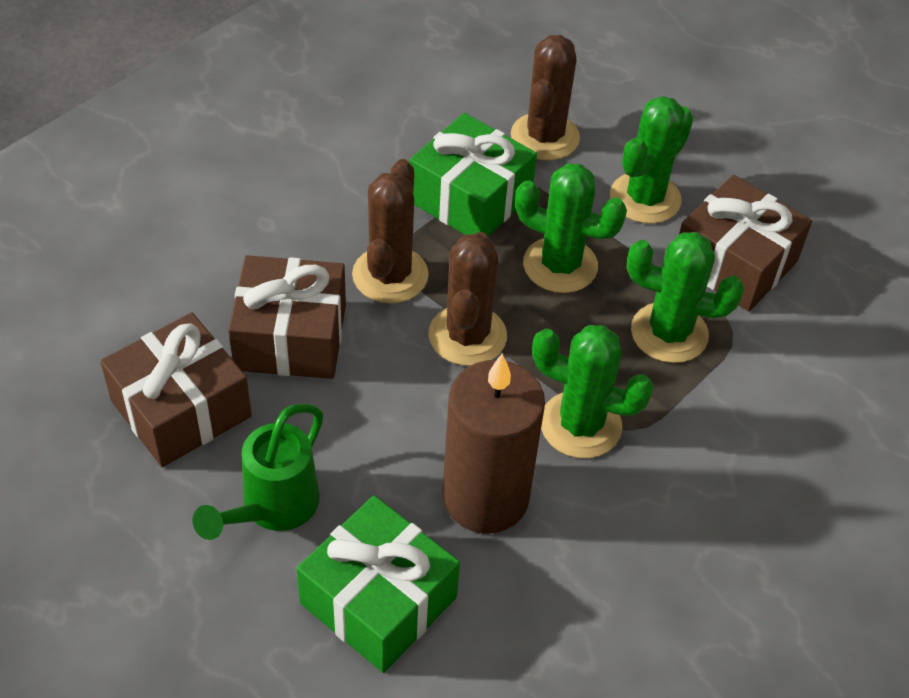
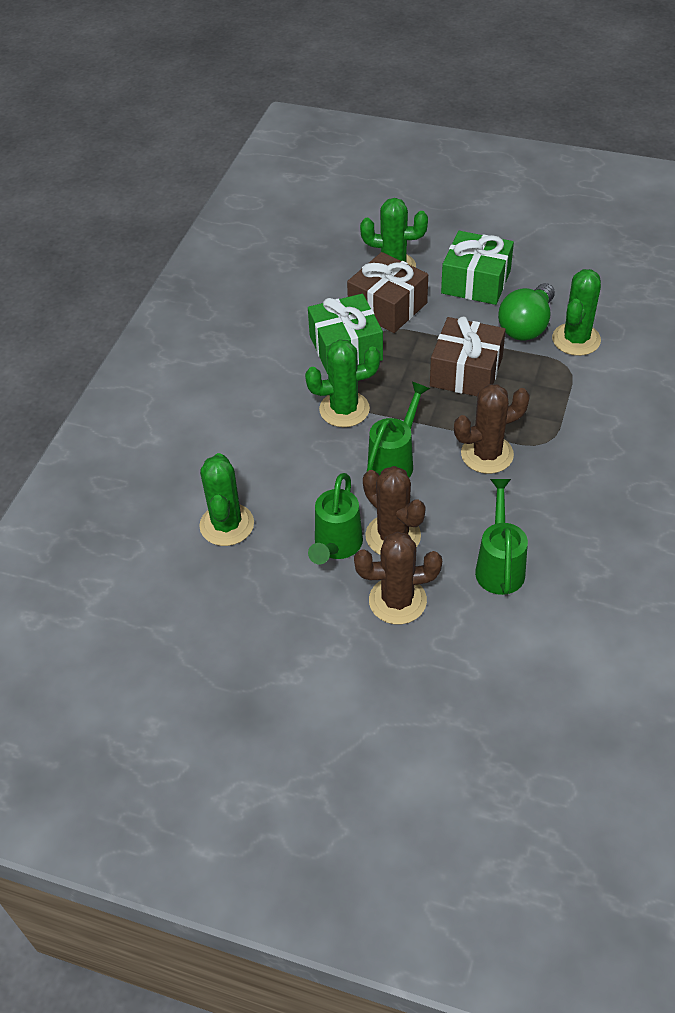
brown candle: 1 -> 0
brown gift: 3 -> 2
green light bulb: 0 -> 1
green watering can: 1 -> 3

